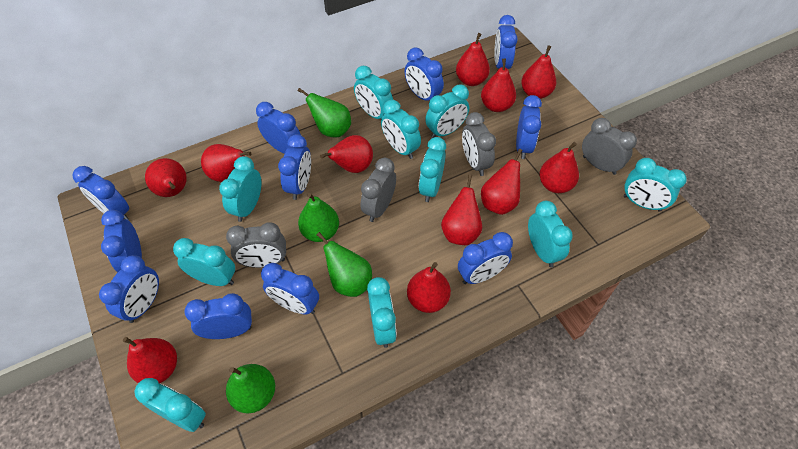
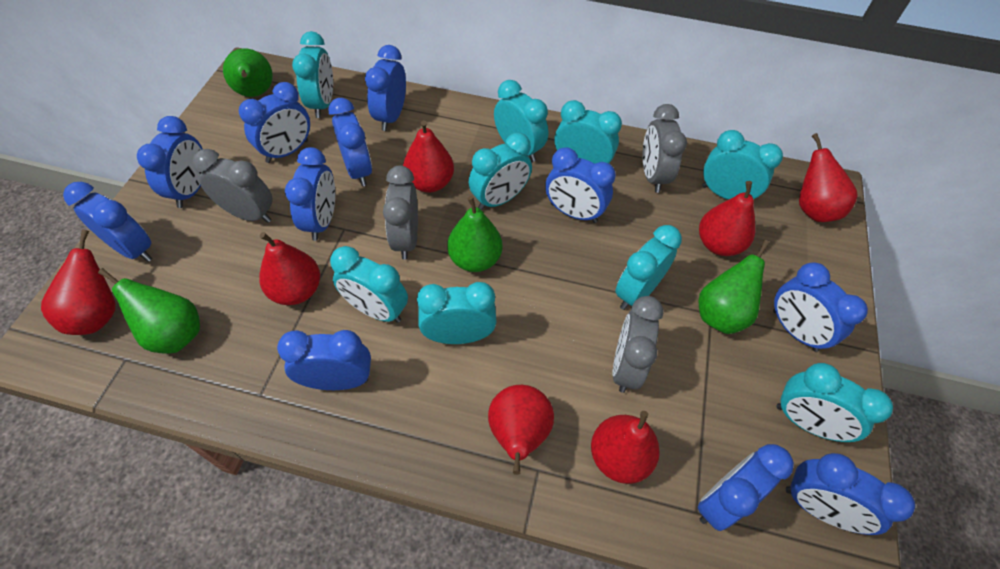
red pear: 11 -> 7
turquoise clock: 10 -> 9

